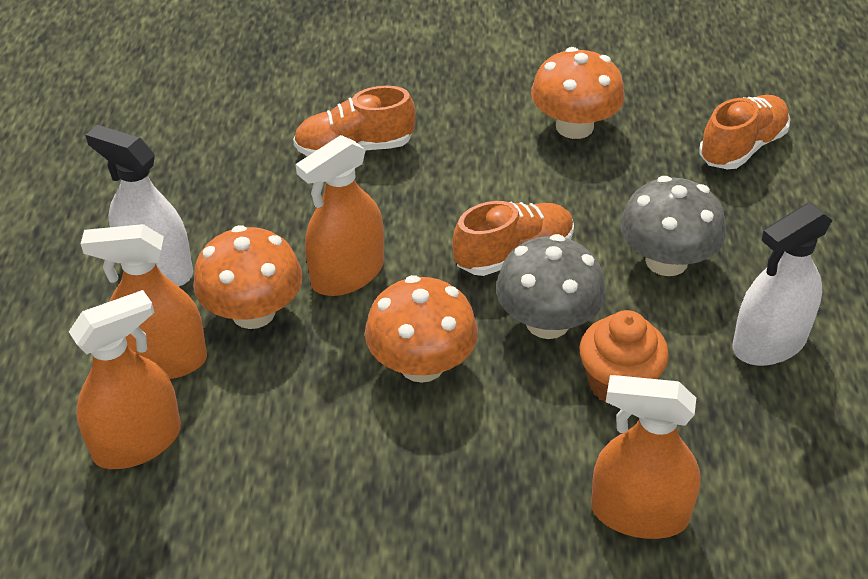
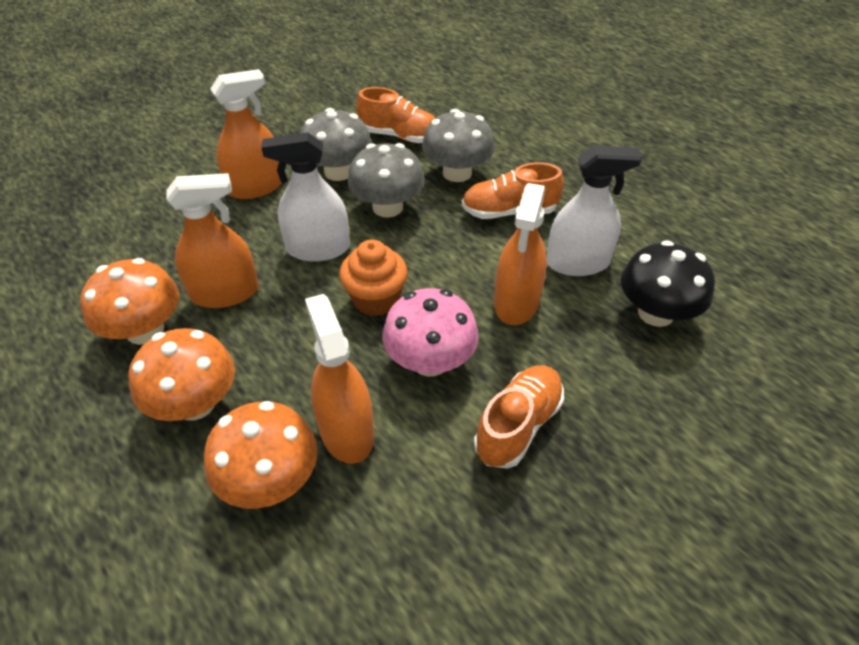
black mushroom: 0 -> 1
grey mushroom: 2 -> 3
pink mushroom: 0 -> 1

